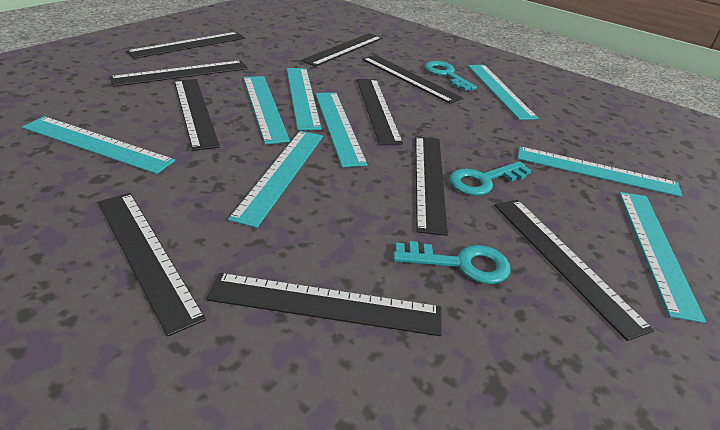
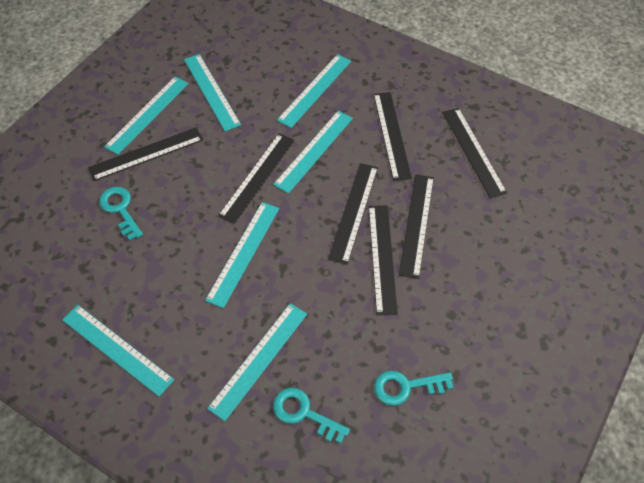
black ruler: 10 -> 7
turquoise ruler: 8 -> 7

